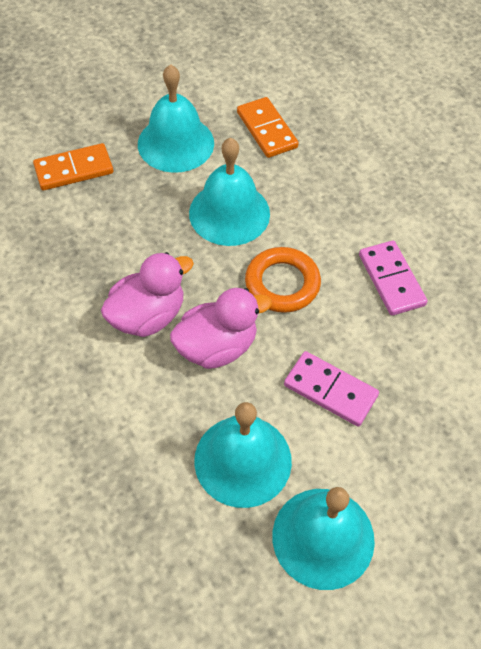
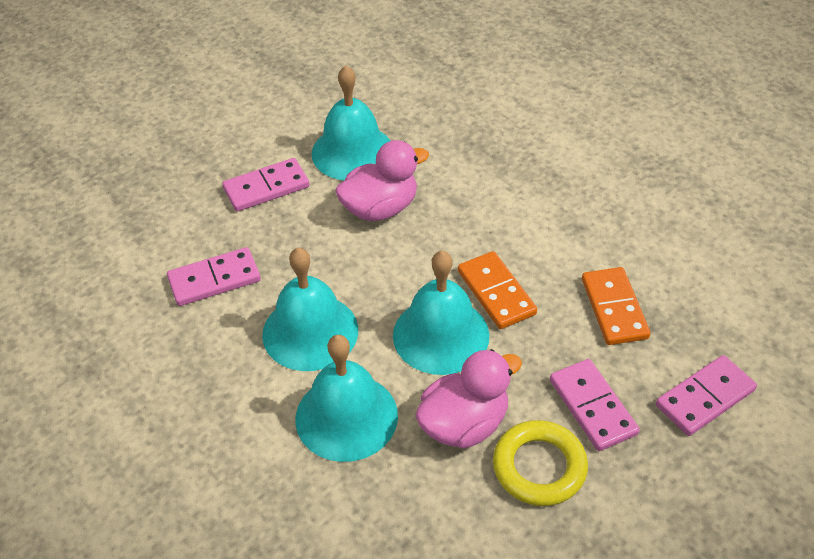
orange ring: 1 -> 0
pink domino: 2 -> 4
yellow ring: 0 -> 1

